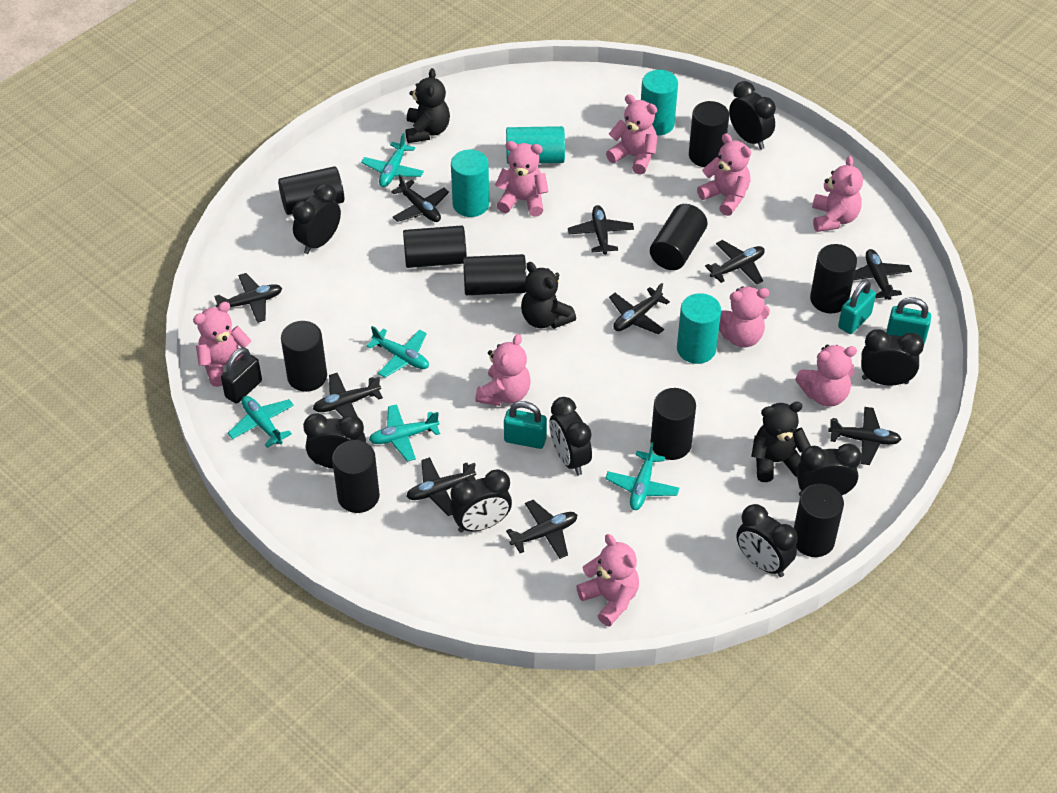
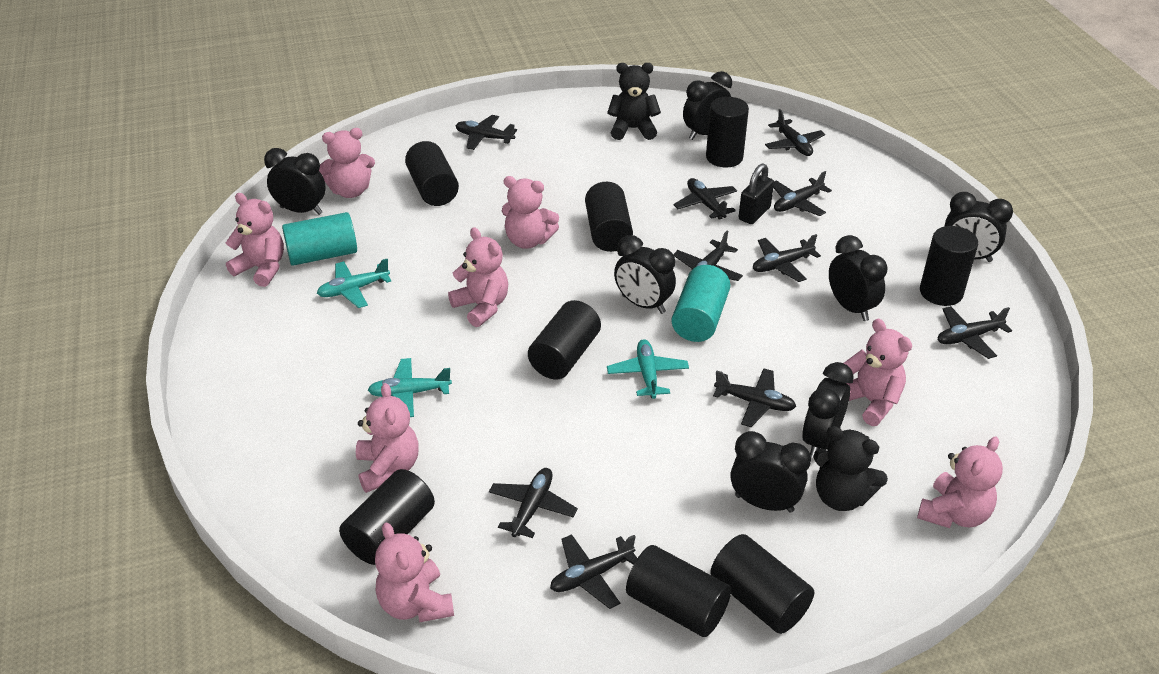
black clock: 8 -> 7
black cylinder: 10 -> 8
black teddy bear: 3 -> 2
pink teddy bear: 9 -> 8
turquoise cylinder: 4 -> 2
turquoise padlock: 3 -> 0
turquoise plane: 5 -> 3

